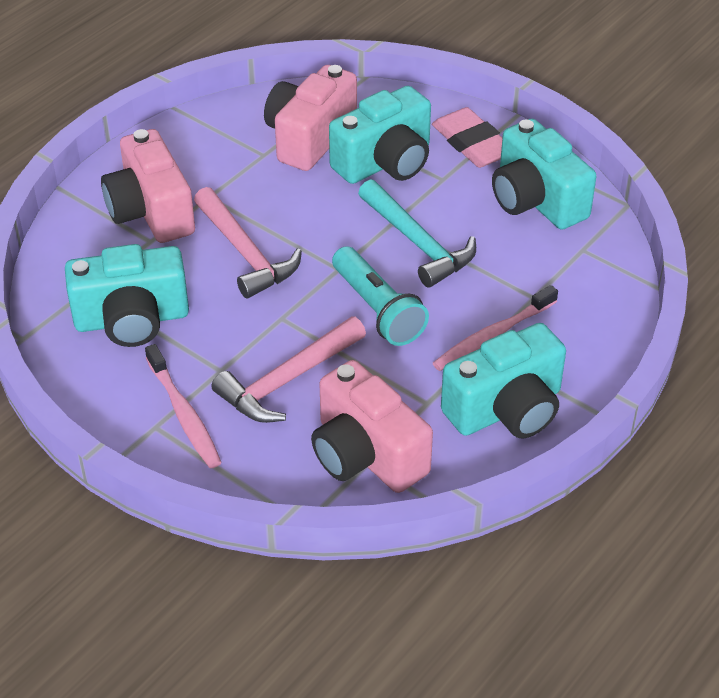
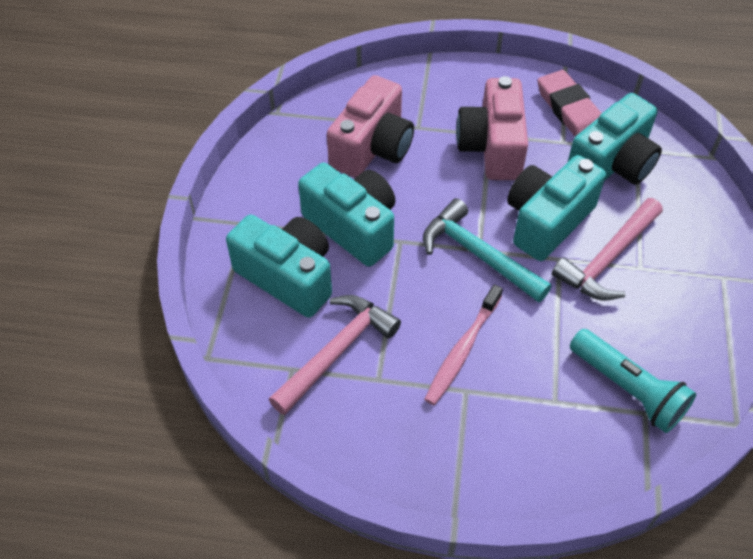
pink camera: 3 -> 2
pink toothbrush: 2 -> 1

